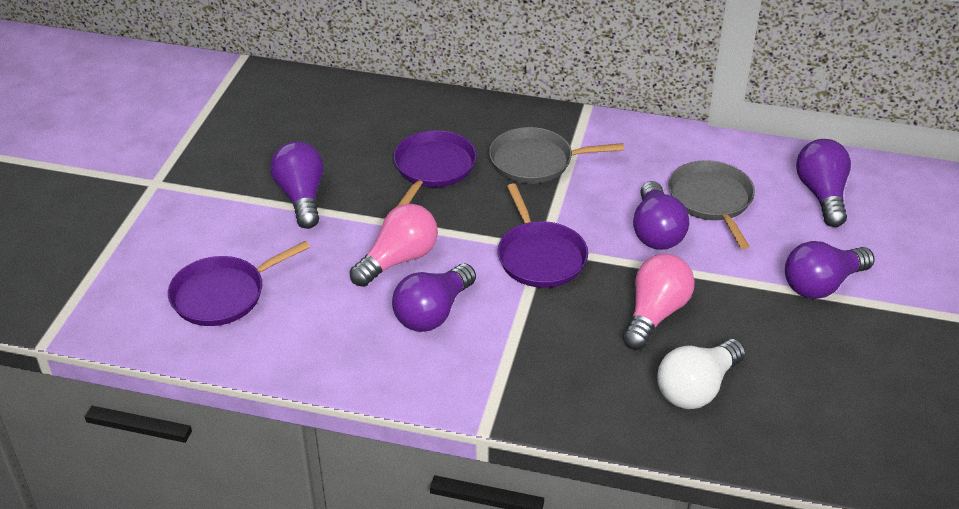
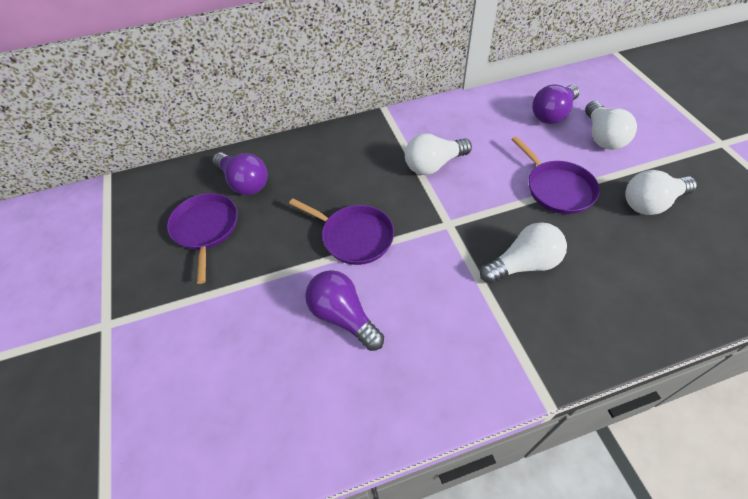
grey pan: 2 -> 0
pink light bulb: 2 -> 0
purple light bulb: 5 -> 3
white light bulb: 1 -> 4

